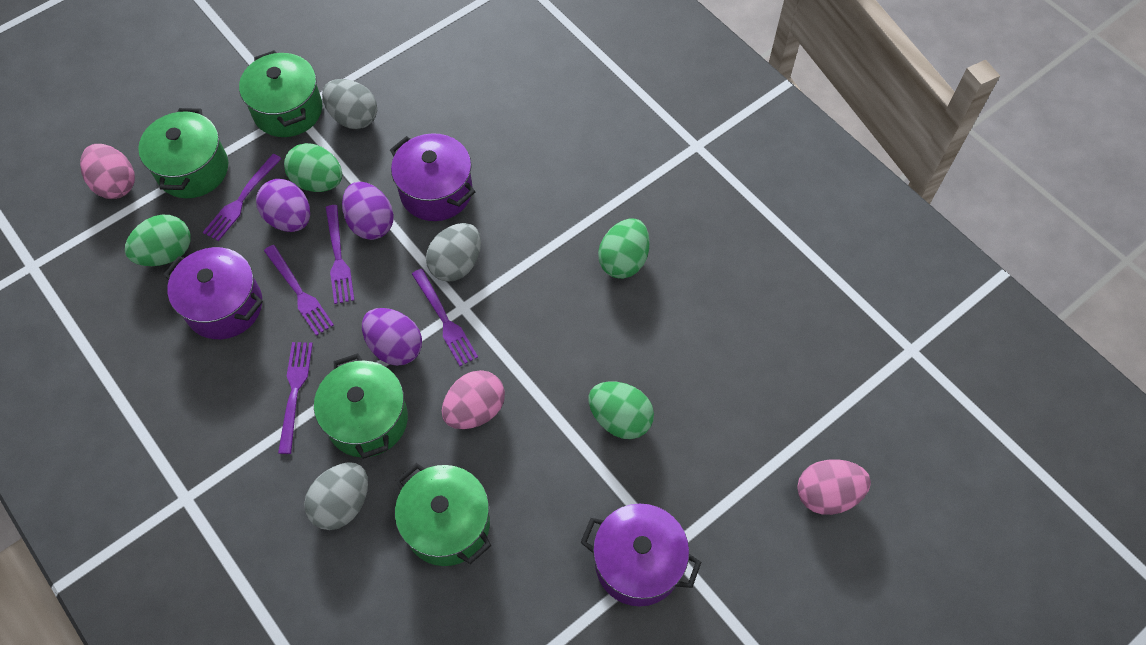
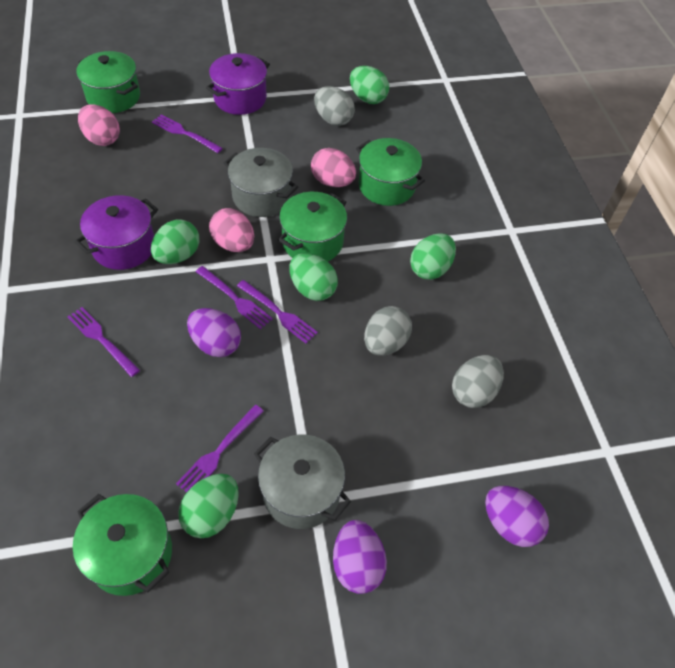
green egg: 4 -> 5
grey pot: 0 -> 2
purple pot: 3 -> 2

